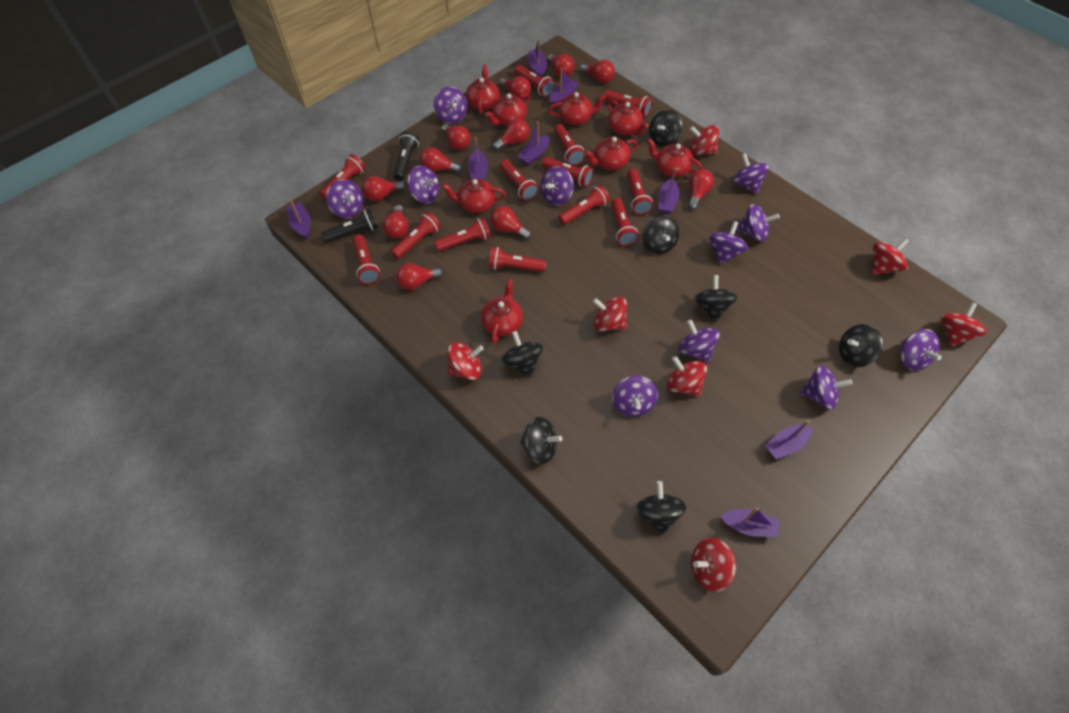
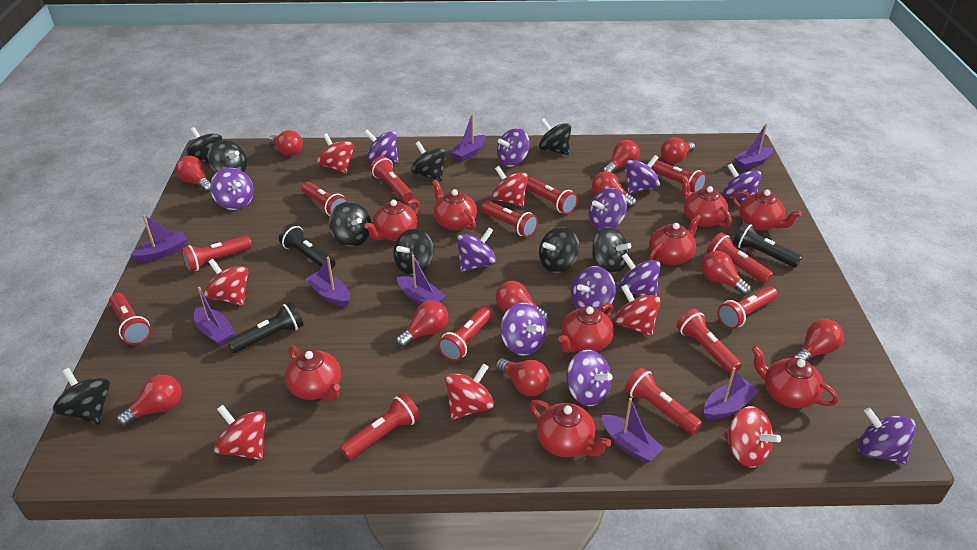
black flashlight: 2 -> 3
black spinning top: 7 -> 9
purple spinning top: 11 -> 12
red teapot: 8 -> 9

